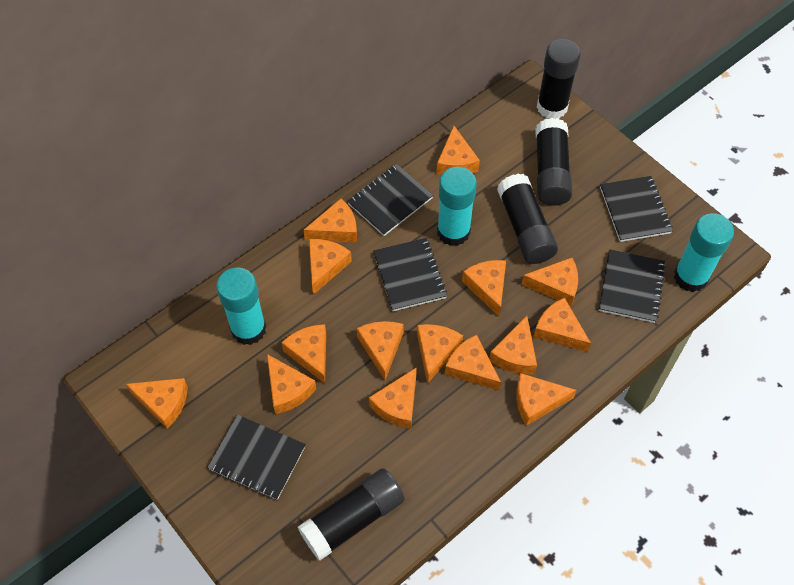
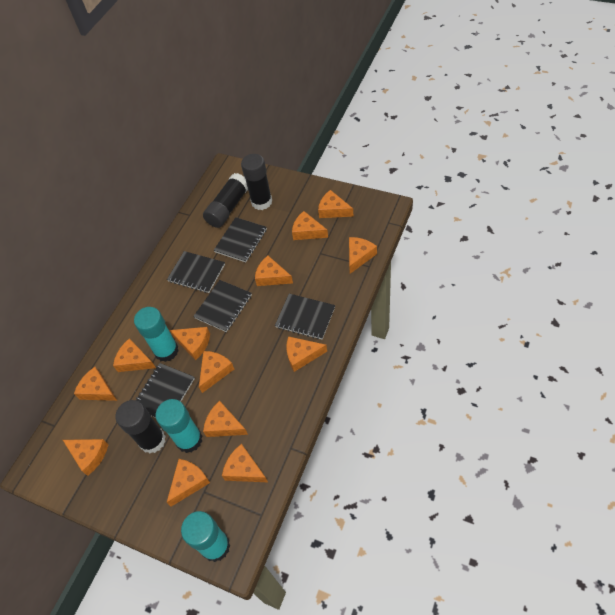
black glue stick: 4 -> 3
orange cheese: 15 -> 13

